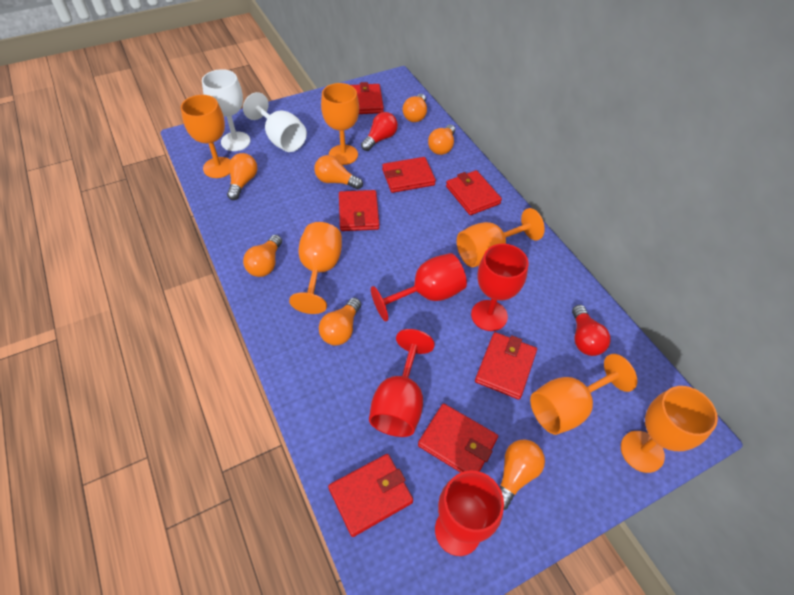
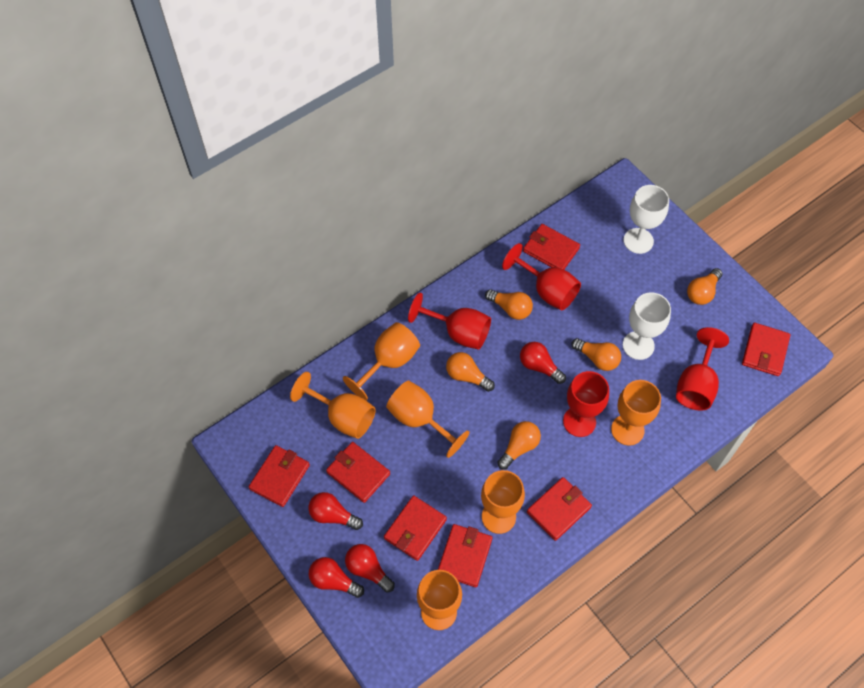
orange light bulb: 7 -> 5
red light bulb: 2 -> 4

